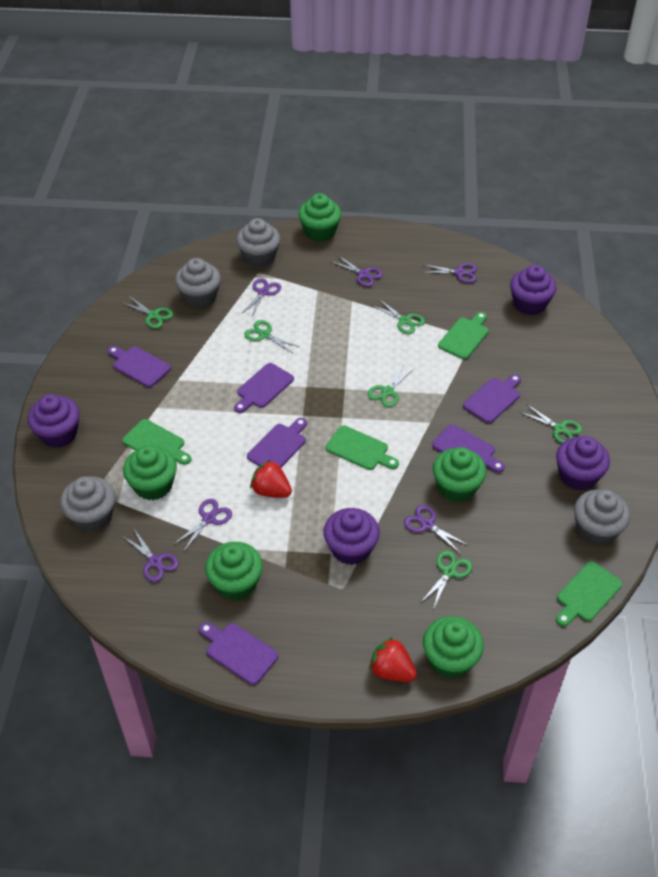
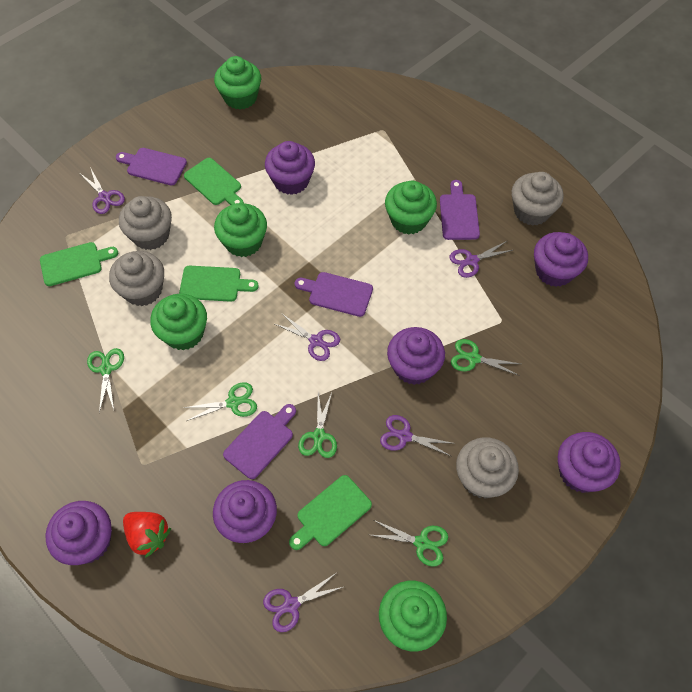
green scissors: 6 -> 5
purple cupcake: 4 -> 6
purple cutting board: 6 -> 4
purple scissors: 6 -> 5
red strawberry: 2 -> 1

